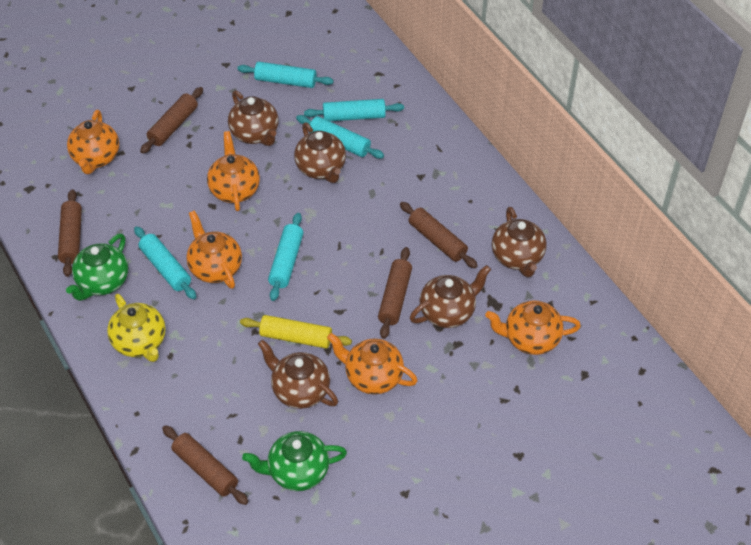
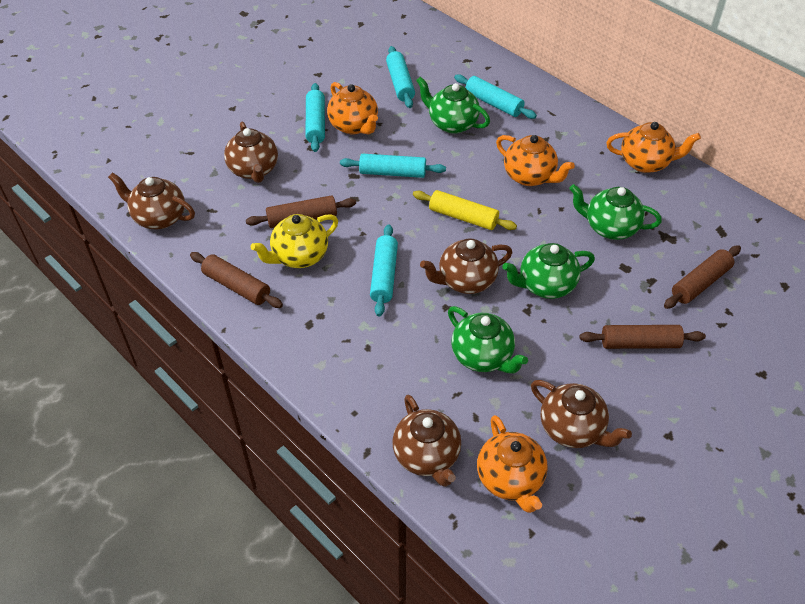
brown rolling pin: 5 -> 4
green teapot: 2 -> 4
orange teapot: 5 -> 4

